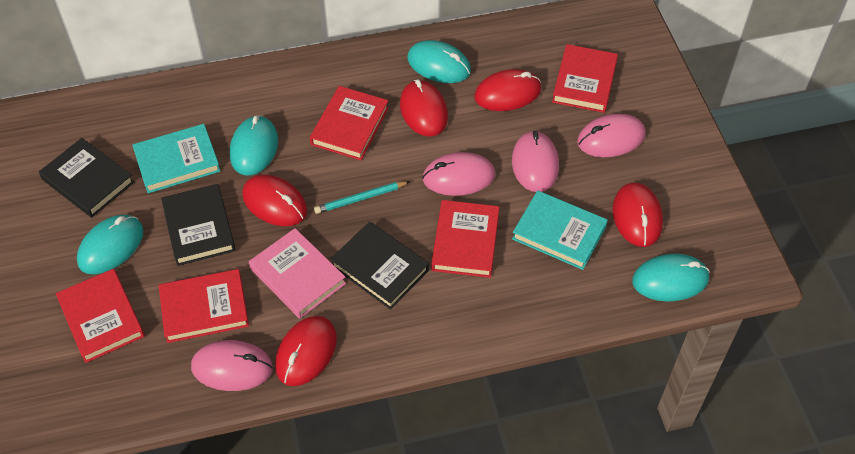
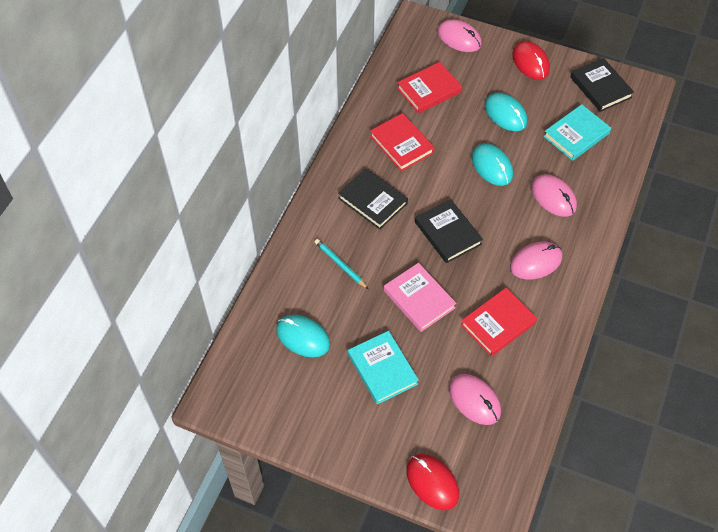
red book: 5 -> 3
red mouse: 5 -> 2
turquoise mouse: 4 -> 3

